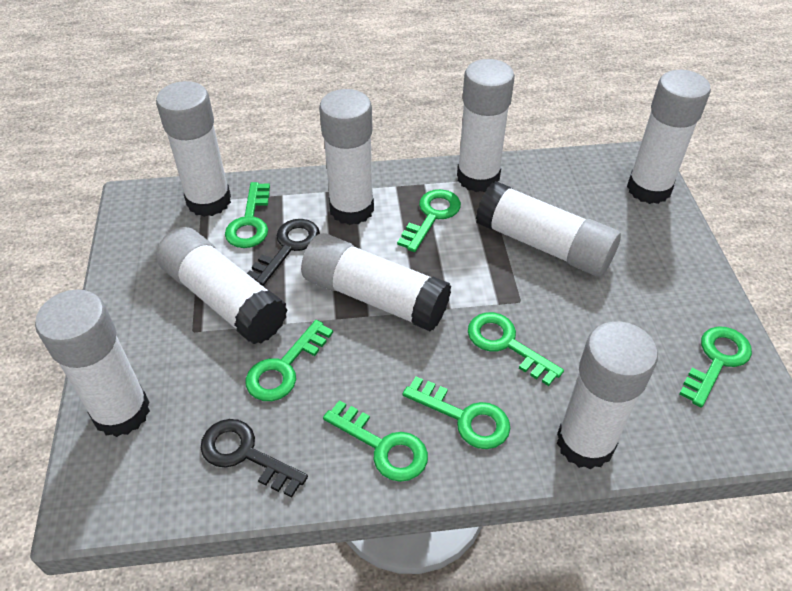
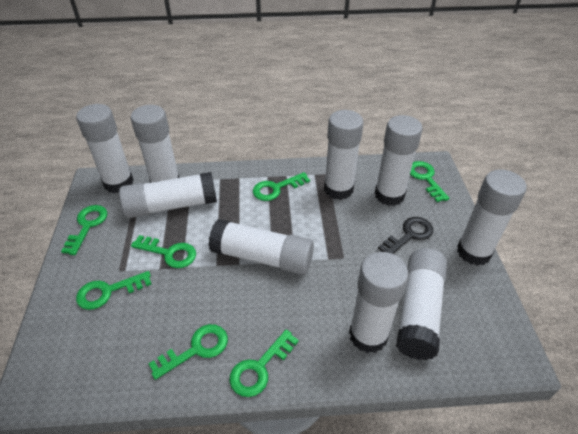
black key: 2 -> 1

